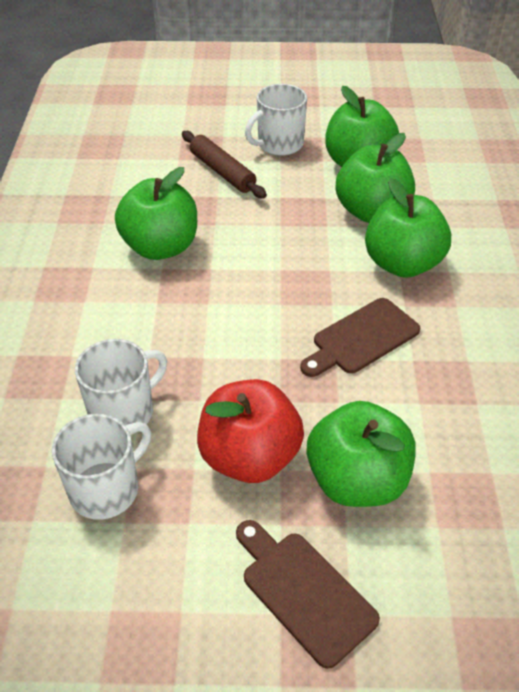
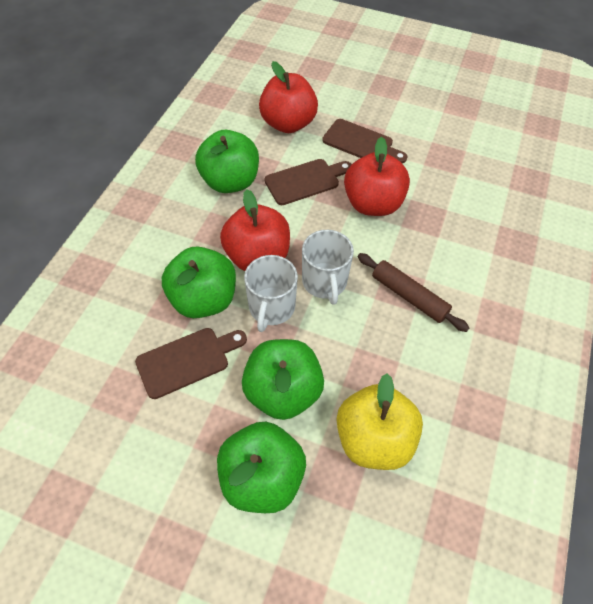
brown cutting board: 2 -> 3
green apple: 5 -> 4
red apple: 1 -> 3
white mug: 3 -> 2
yellow apple: 0 -> 1

